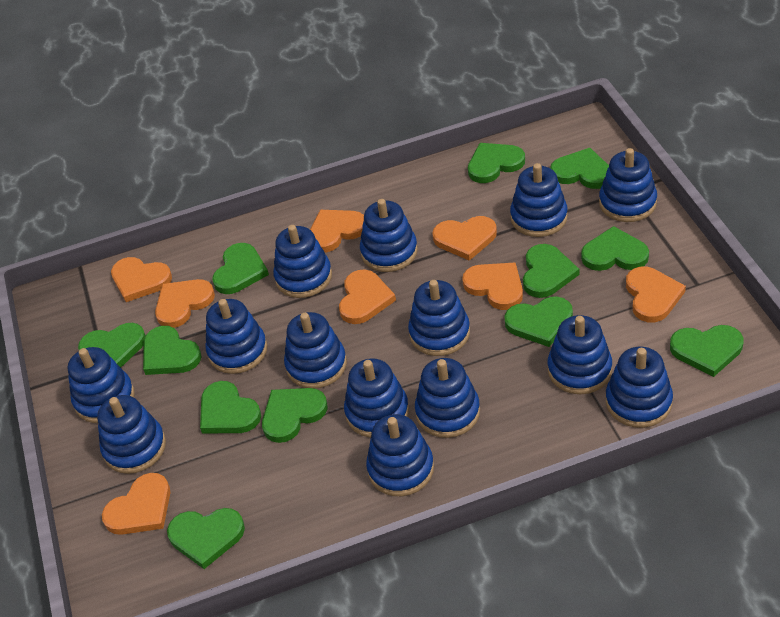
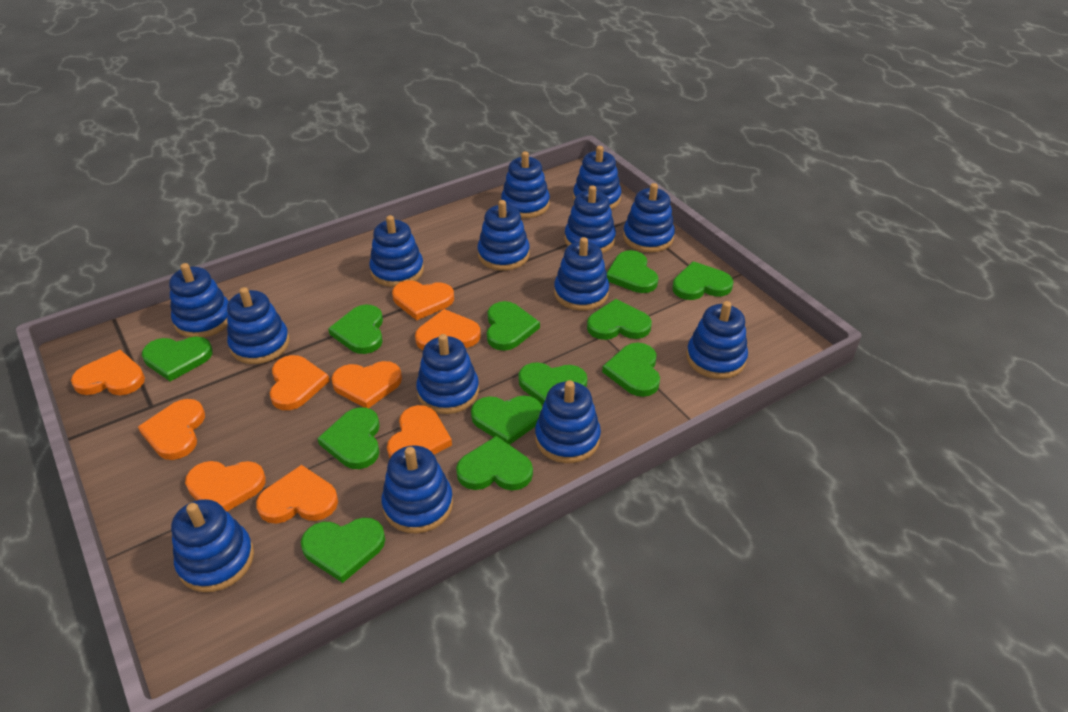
orange heart: 8 -> 9

